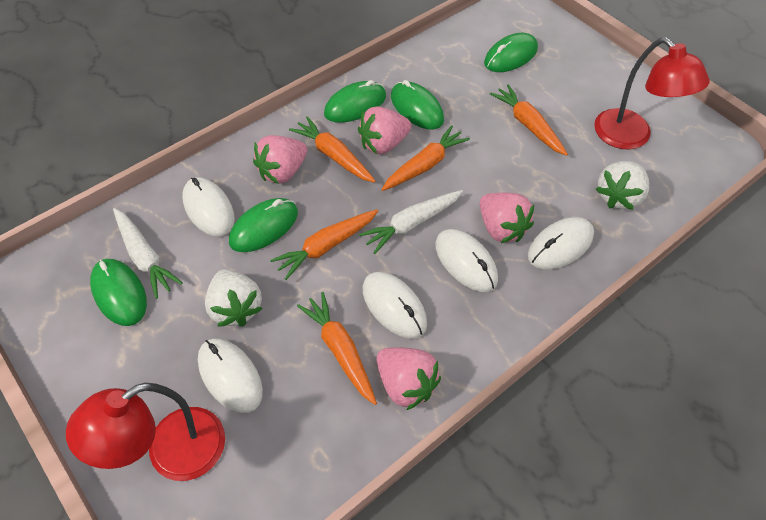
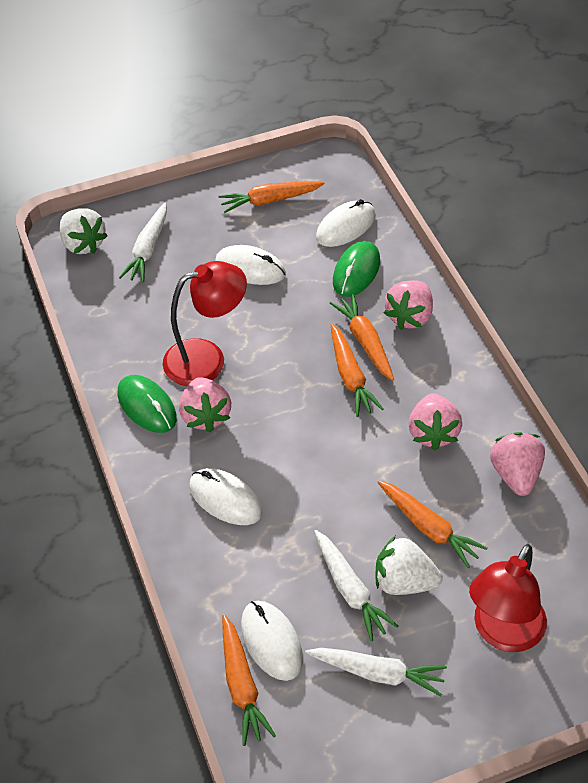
green mouse: 5 -> 2
white carrot: 2 -> 3
white mouse: 5 -> 4

